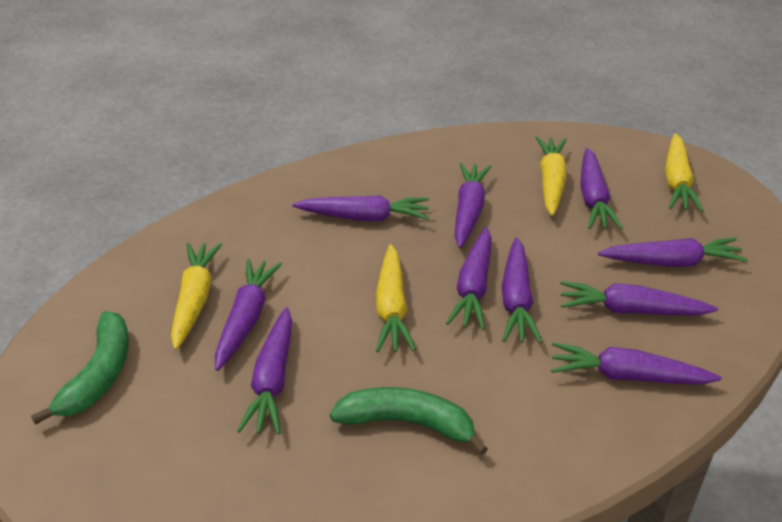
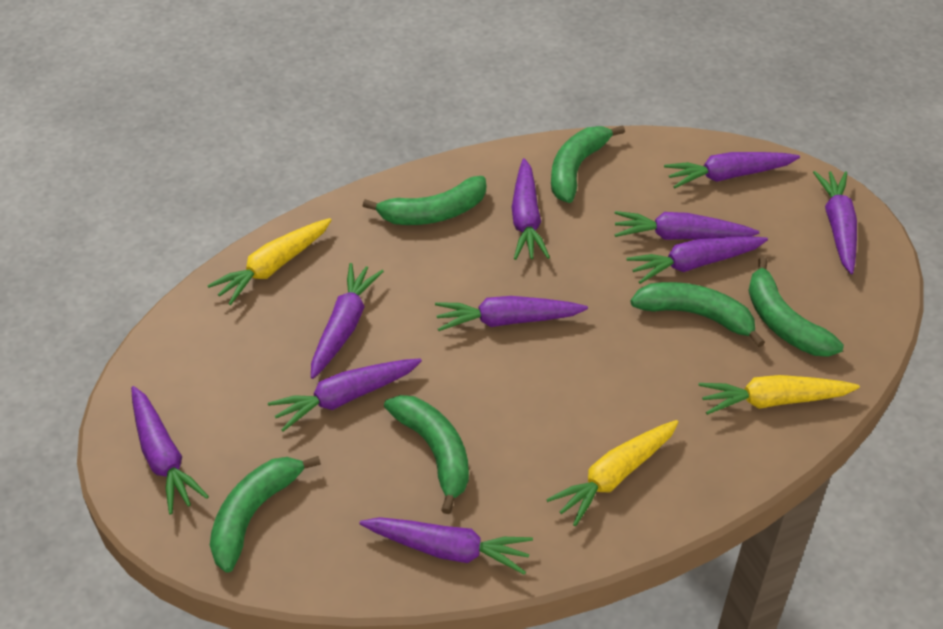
green banana: 2 -> 6
yellow carrot: 4 -> 3

